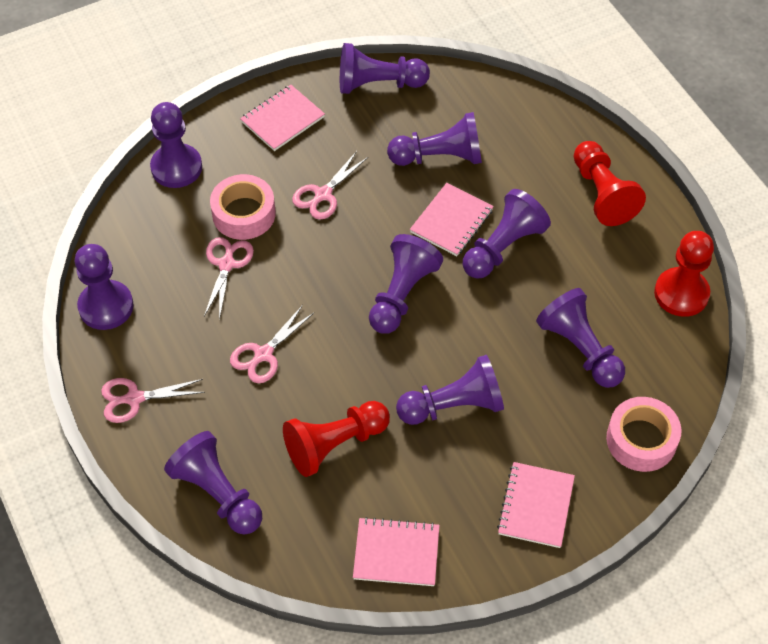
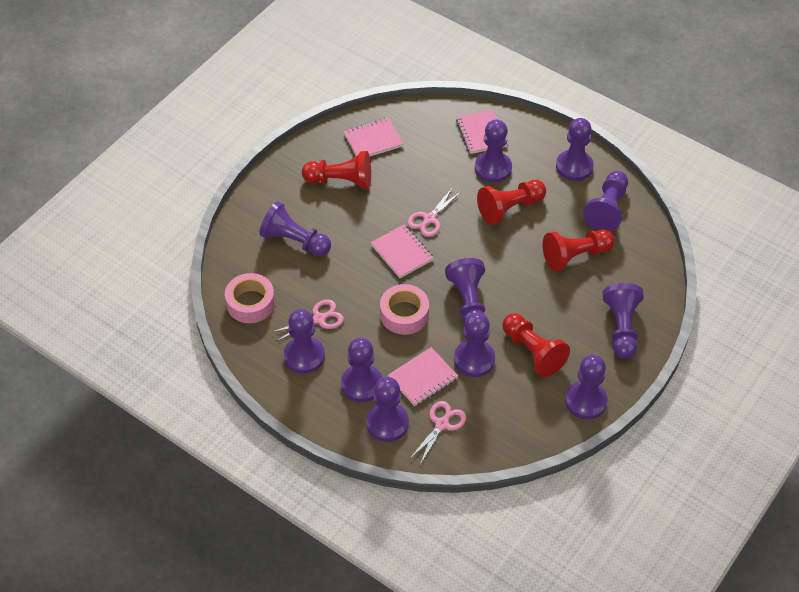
pink scissors: 4 -> 3
purple pawn: 9 -> 11
red pawn: 3 -> 4

